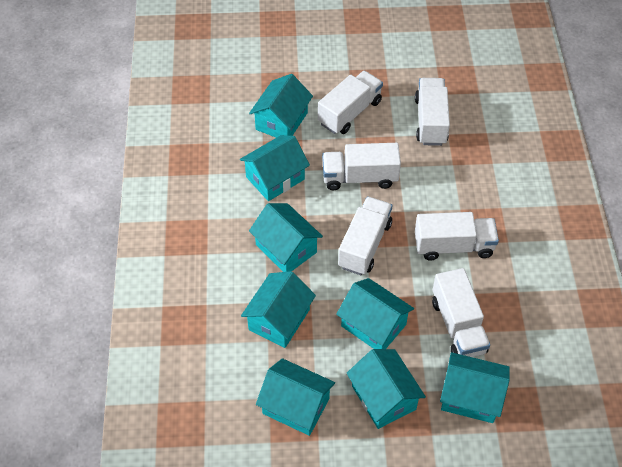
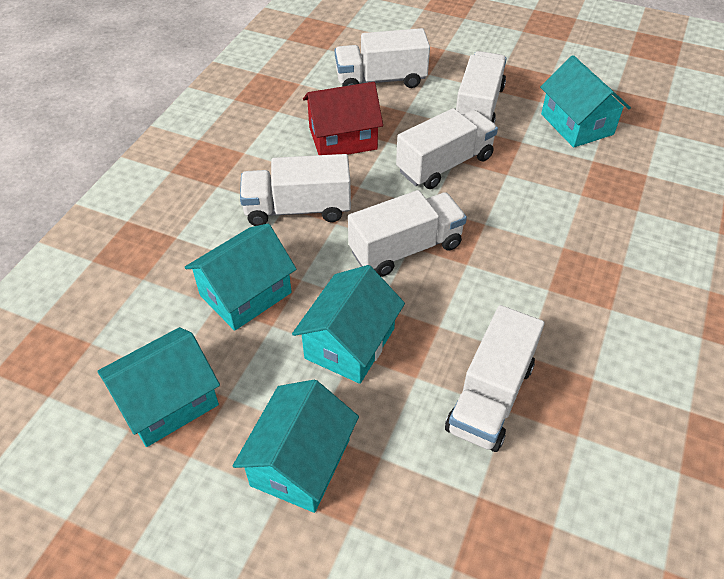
red house: 0 -> 1
turquoise house: 8 -> 5

